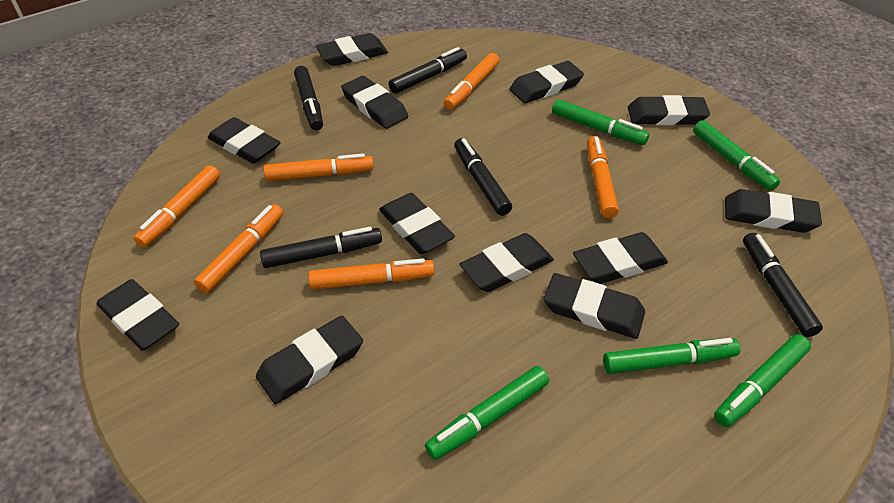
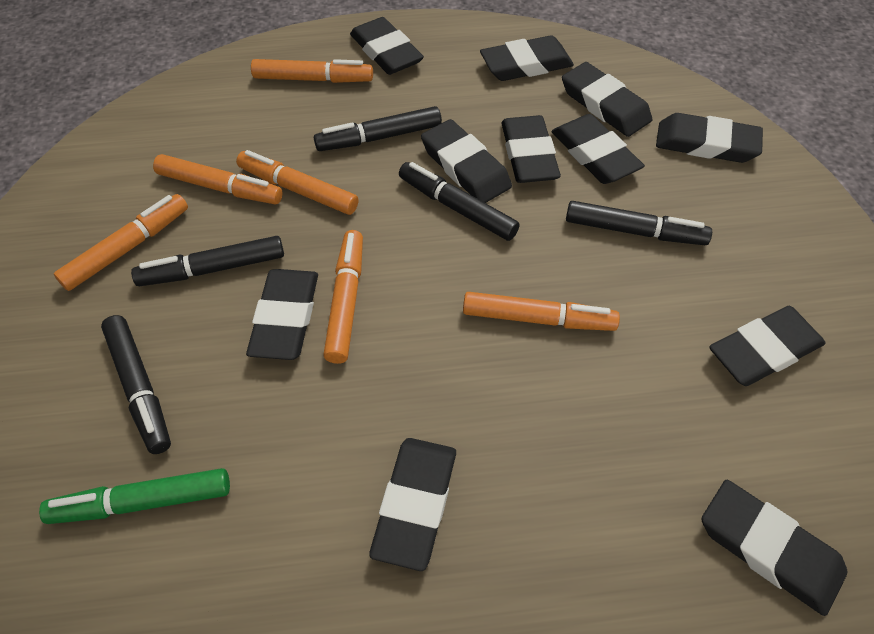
black eraser: 12 -> 11
green marker: 5 -> 1

